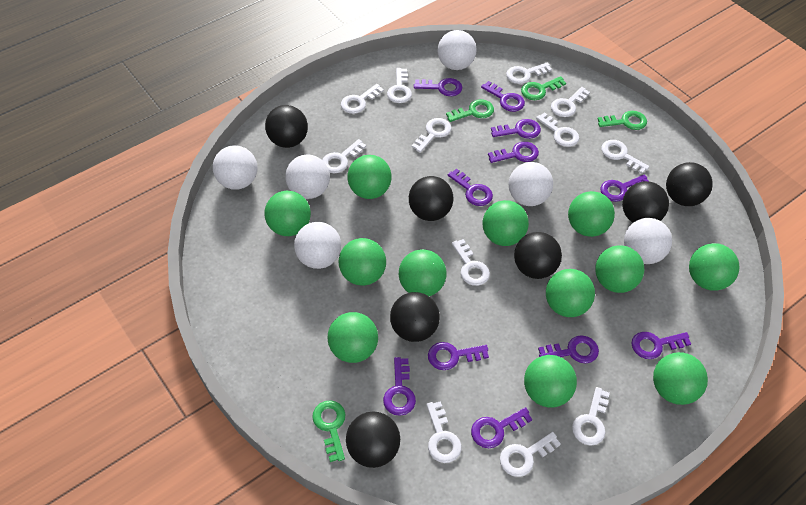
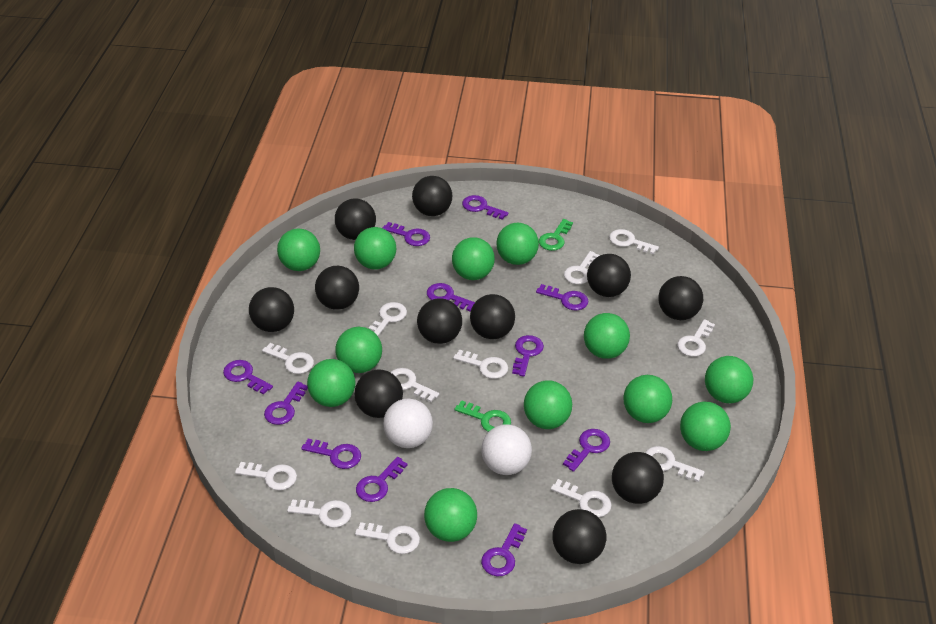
black ball: 7 -> 11
green key: 4 -> 2
white ball: 6 -> 2

